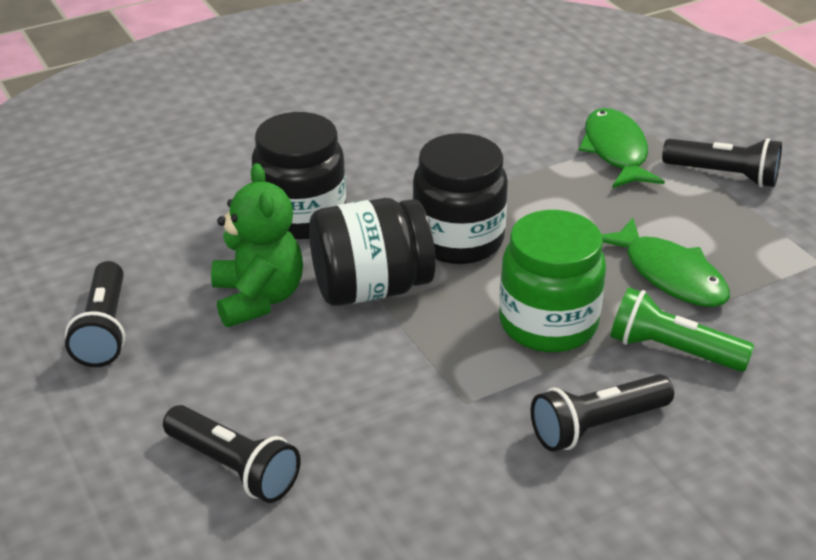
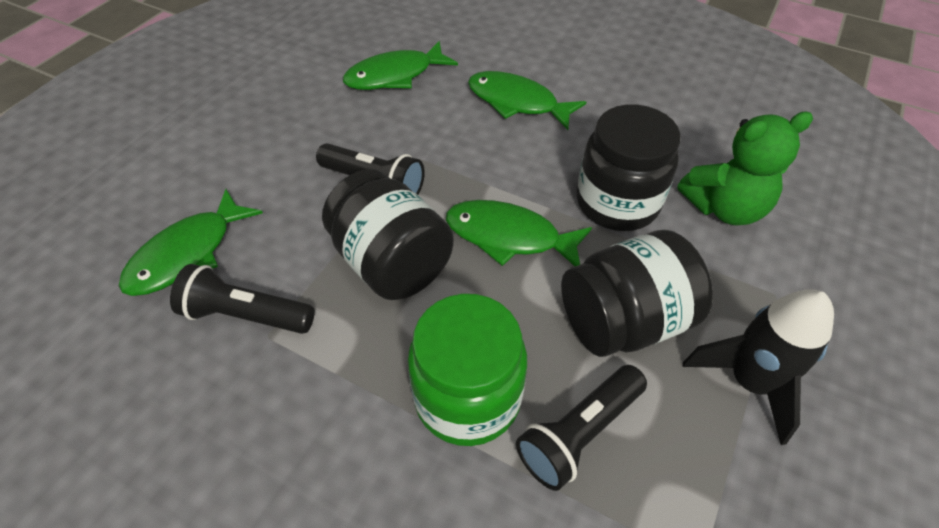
black flashlight: 4 -> 3
black rocket: 0 -> 1
green fish: 2 -> 4
green flashlight: 1 -> 0

